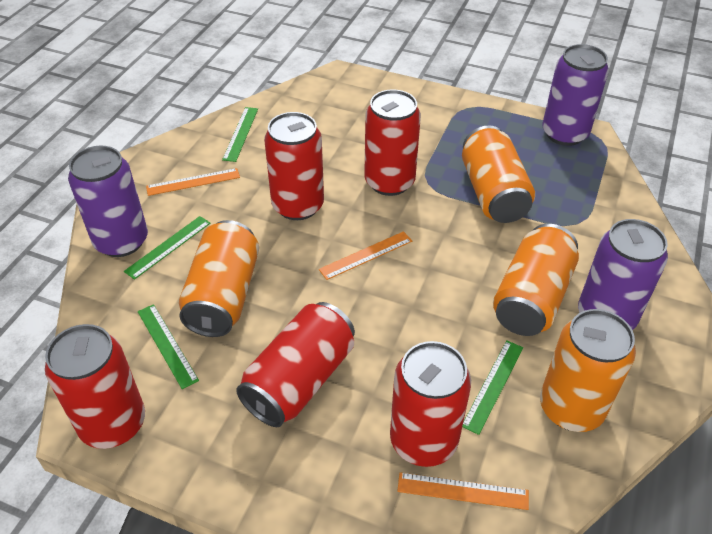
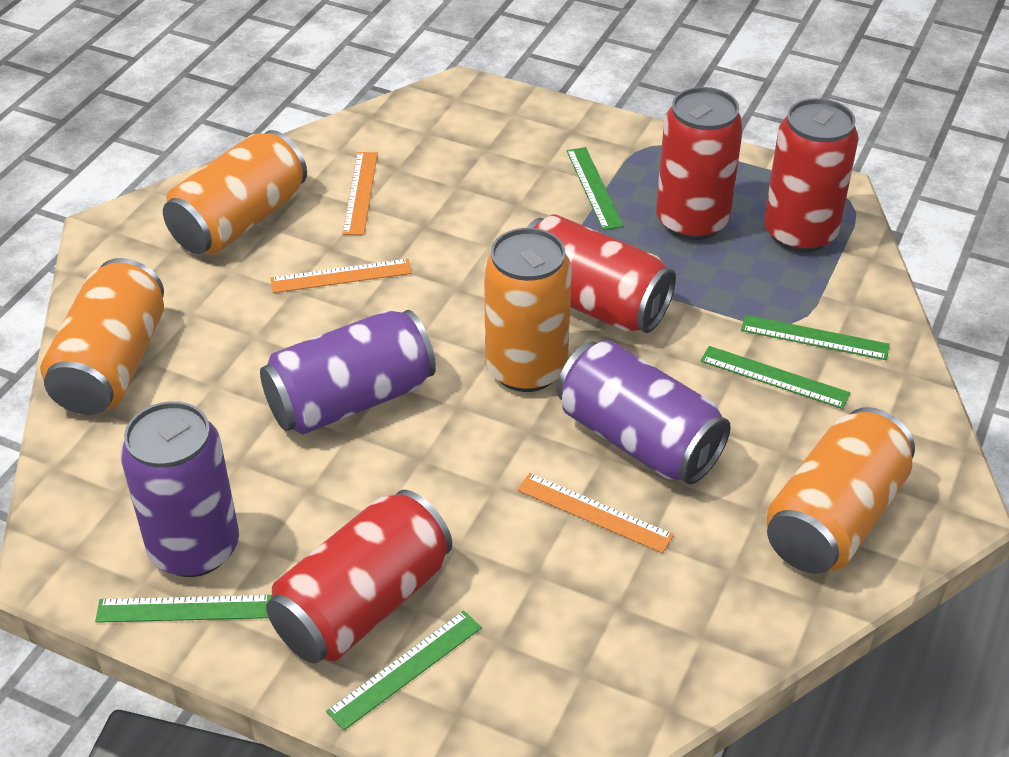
green ruler: 4 -> 5
red can: 5 -> 4

